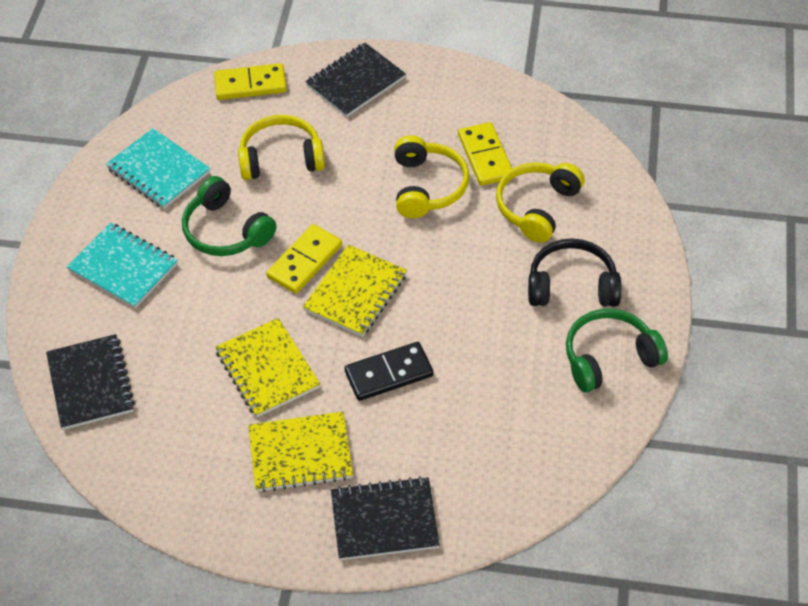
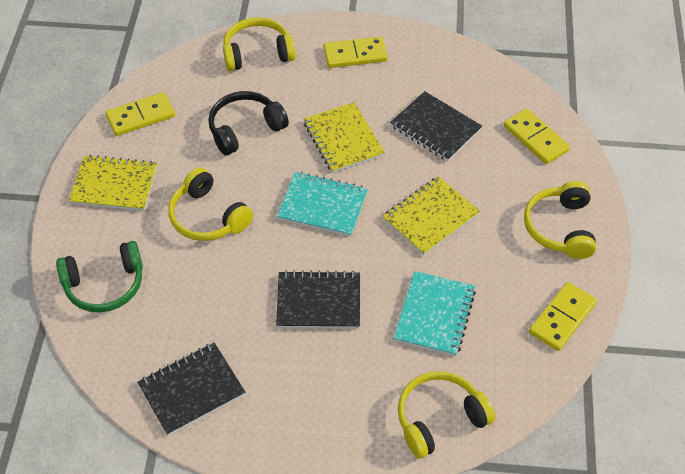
black domino: 1 -> 0
green headphones: 2 -> 1
yellow domino: 3 -> 4
yellow headphones: 3 -> 4

